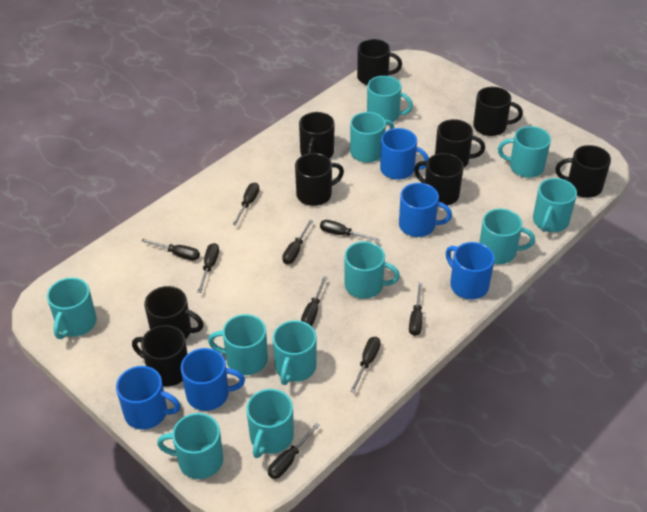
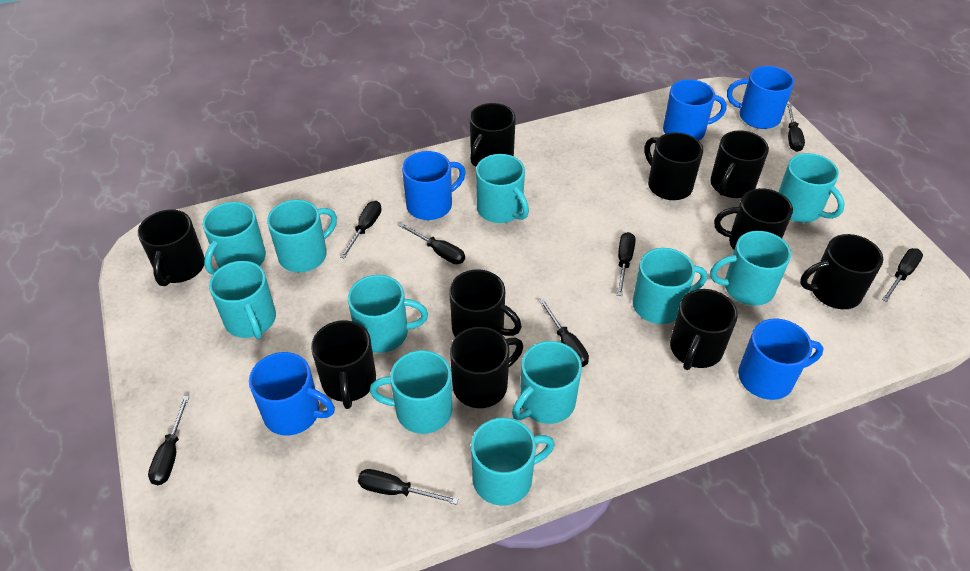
black mug: 9 -> 10
black screwdriver: 9 -> 8

